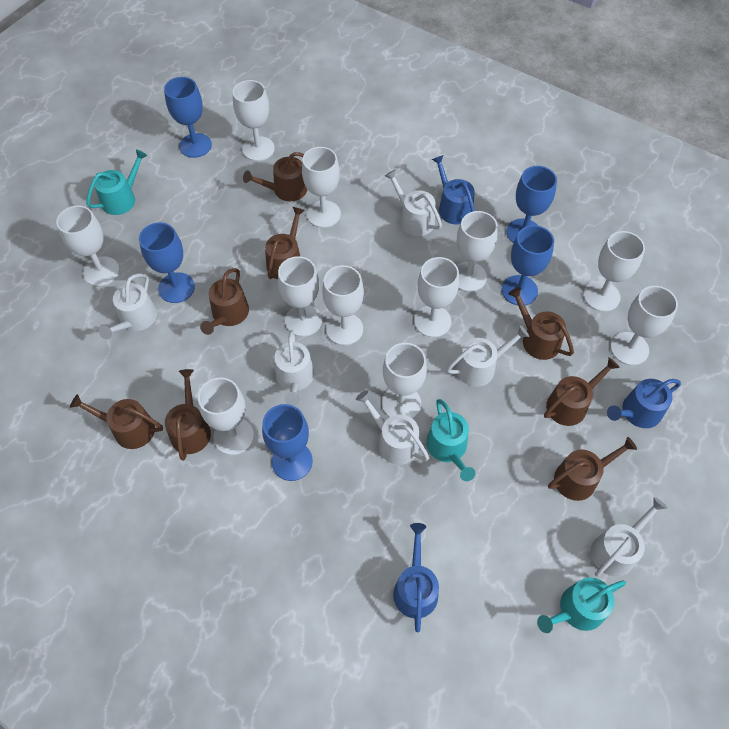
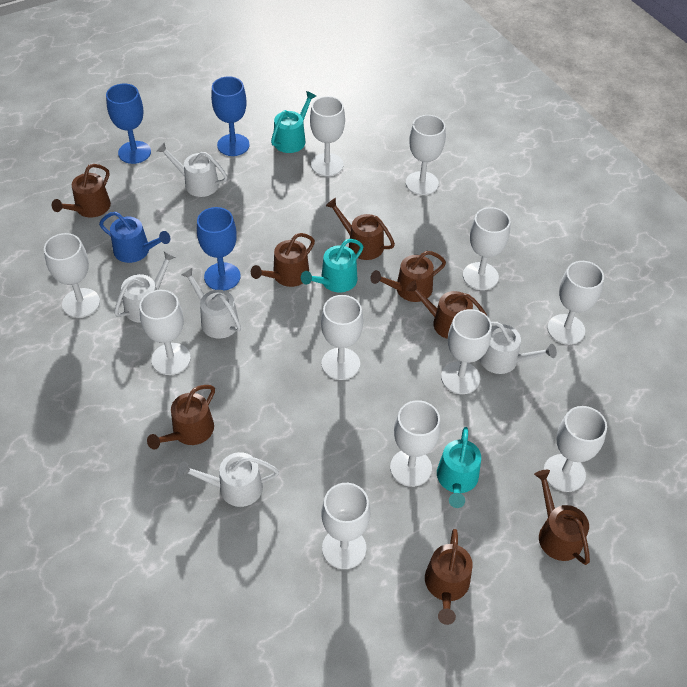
blue goblet: 5 -> 3
blue watering can: 3 -> 1
white watering can: 6 -> 5

